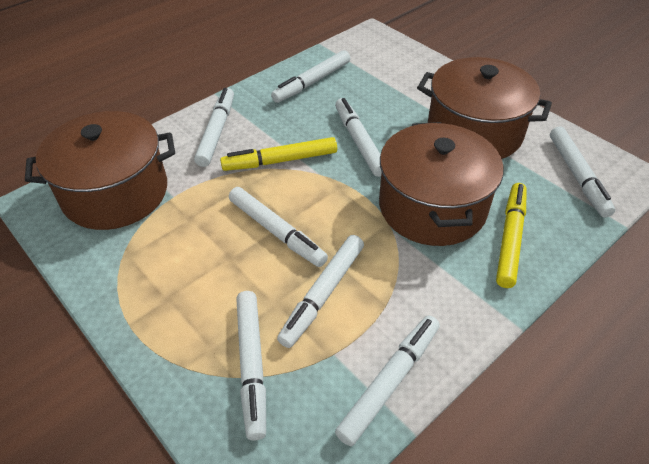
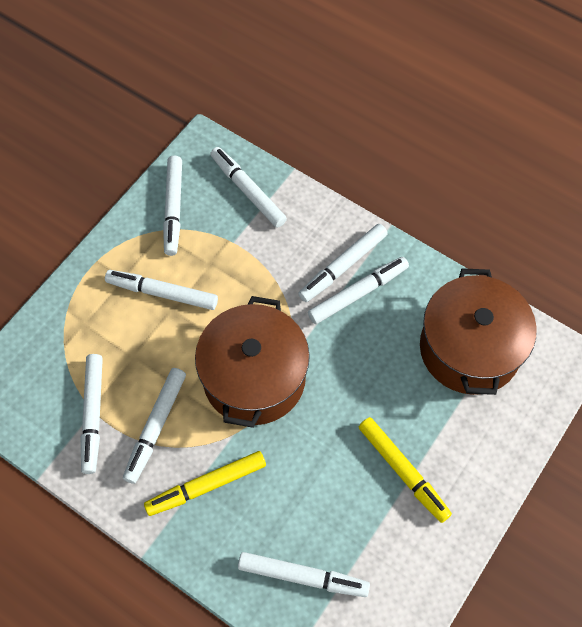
brown pot: 3 -> 2

